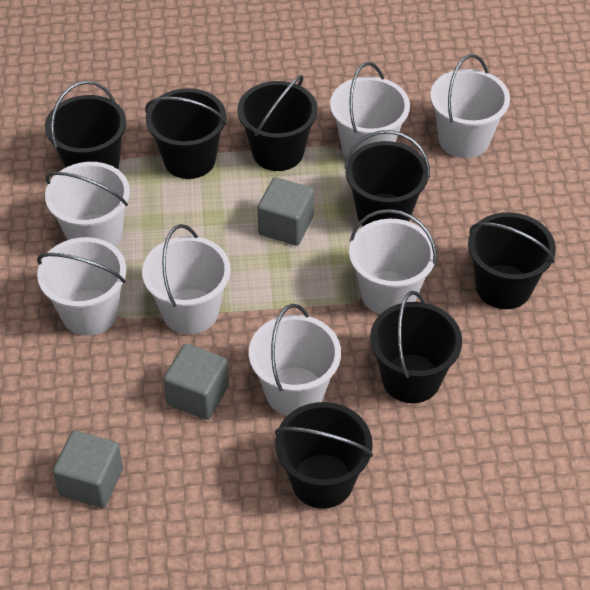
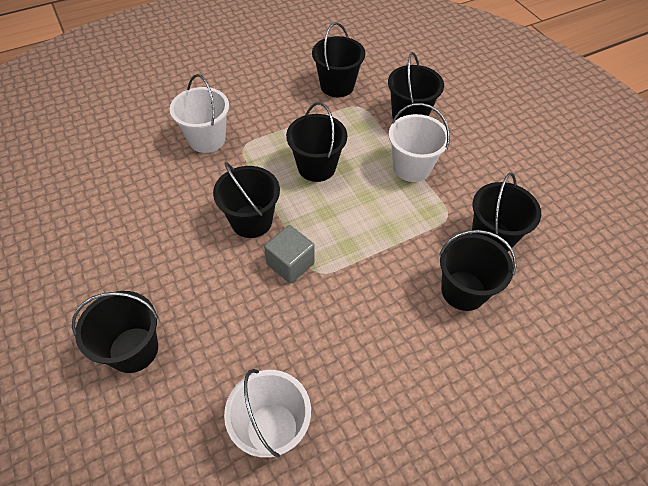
grey cube: 3 -> 1
white bucket: 7 -> 3

